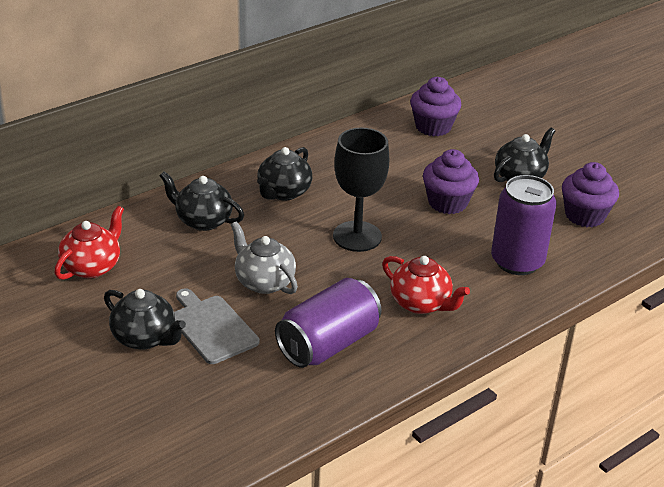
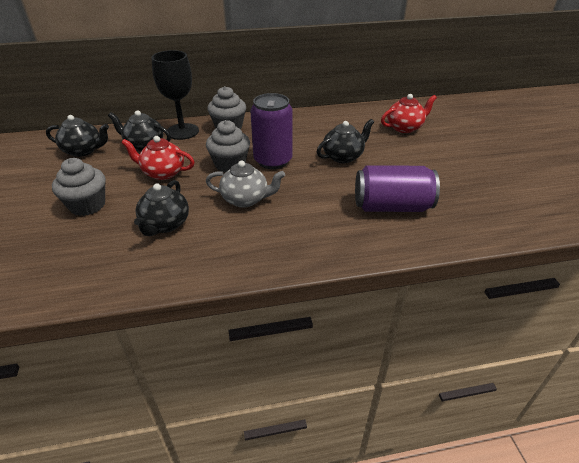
grey cupcake: 0 -> 3
grey cutting board: 1 -> 0
purple cupcake: 3 -> 0

